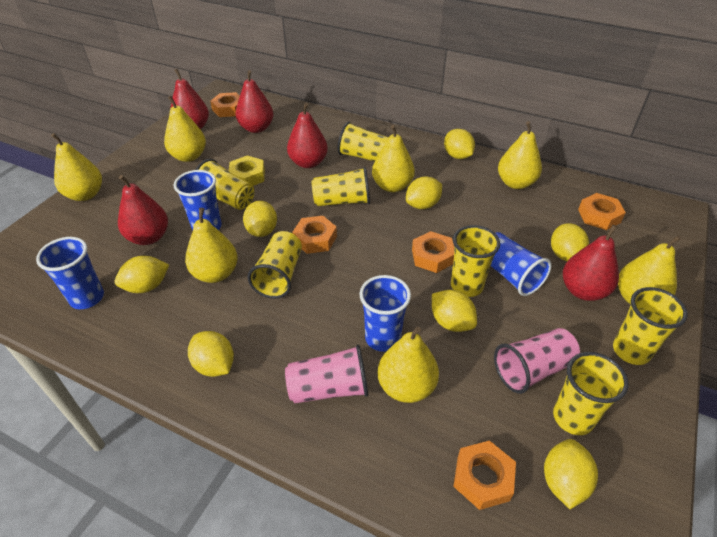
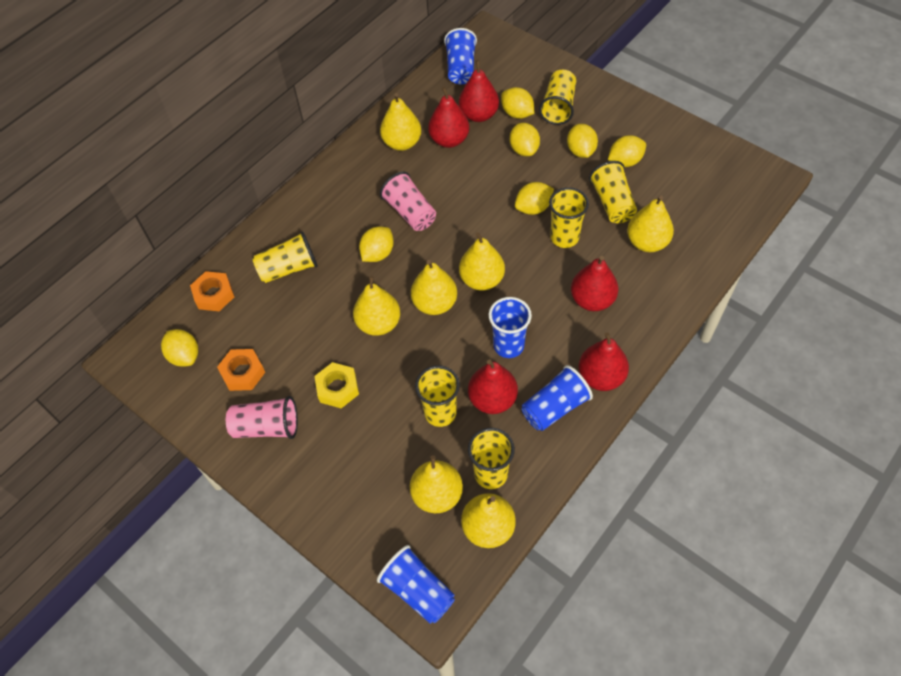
orange nut: 5 -> 2
yellow cup: 7 -> 6
yellow lemon: 8 -> 7

